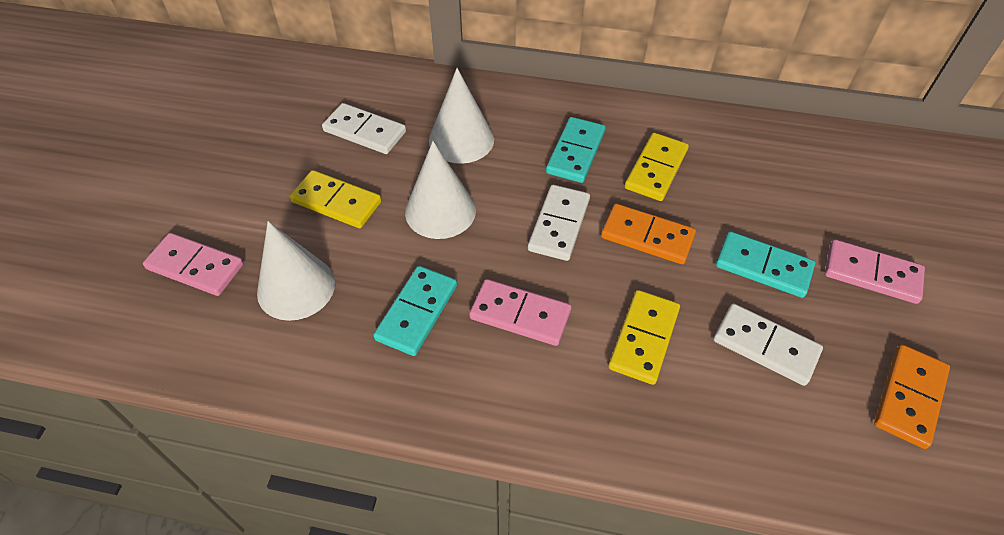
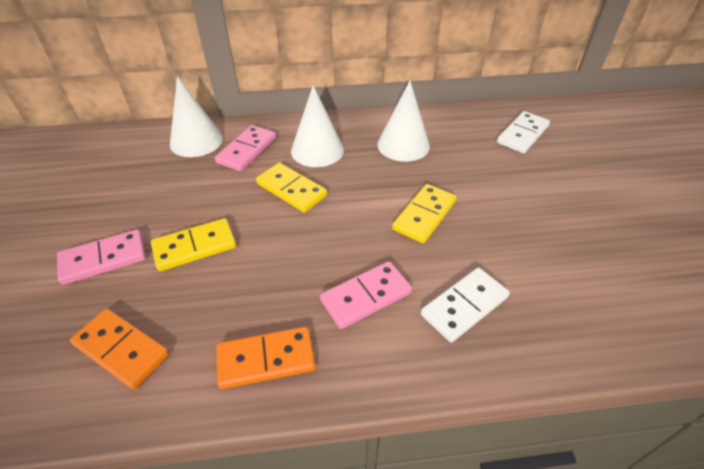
turquoise domino: 3 -> 0
white domino: 3 -> 2

